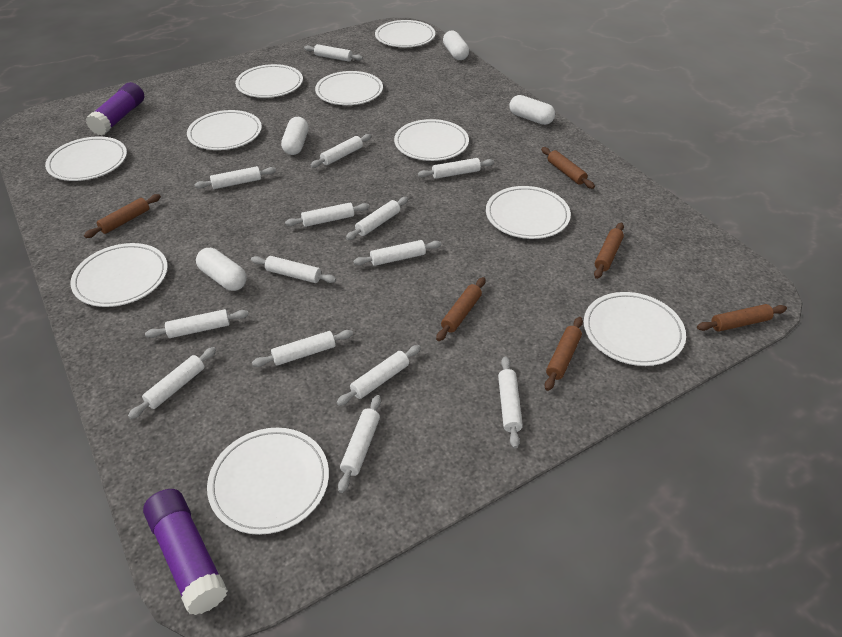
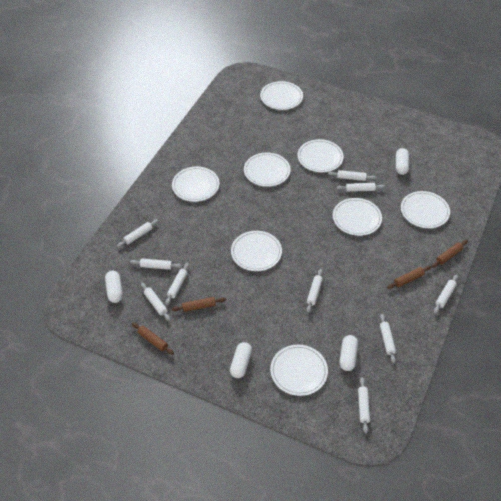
brown rolling pin: 6 -> 4
purple glue stick: 2 -> 0
white plate: 10 -> 8
white rolling pin: 14 -> 10

